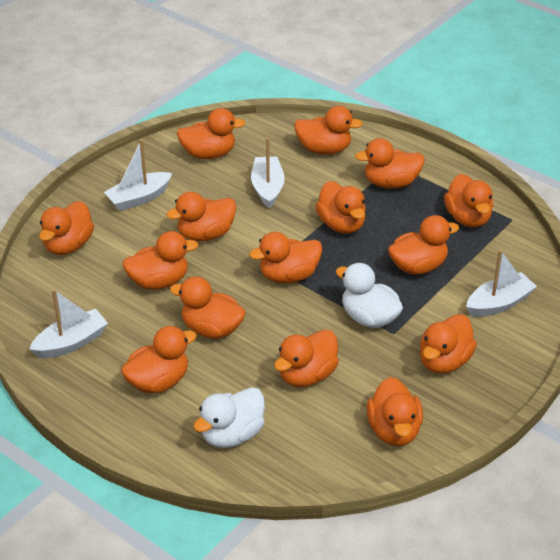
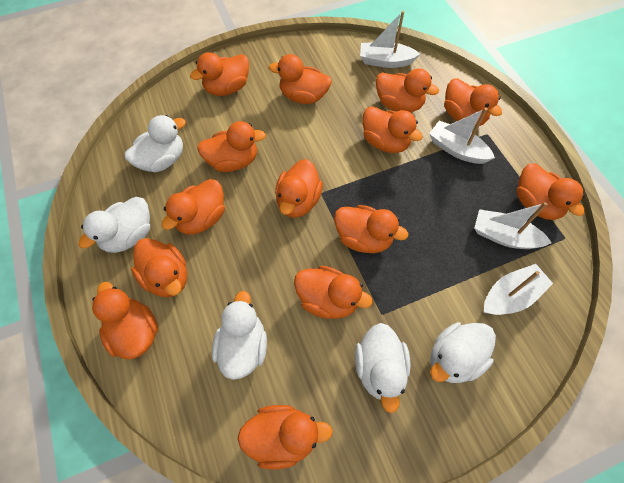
orange duck: 15 -> 14
white duck: 2 -> 5

